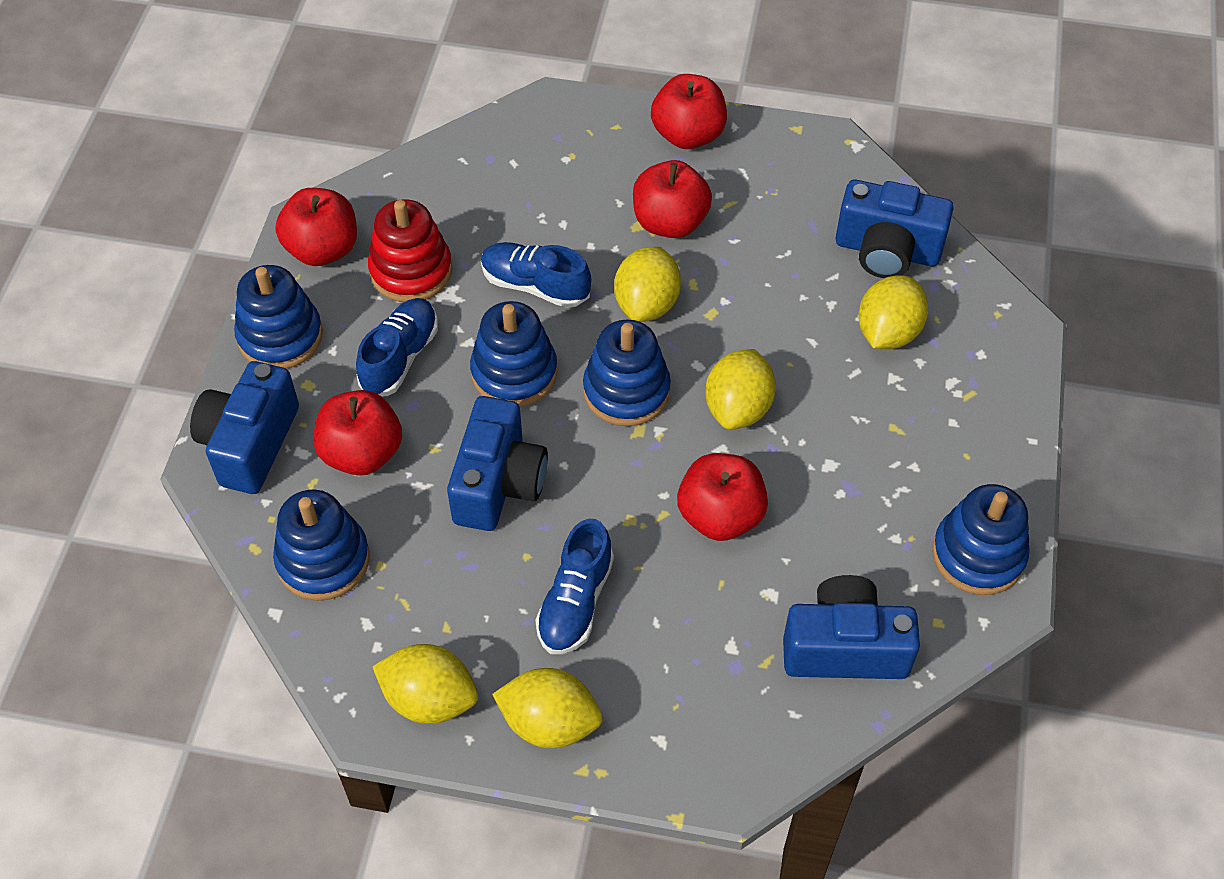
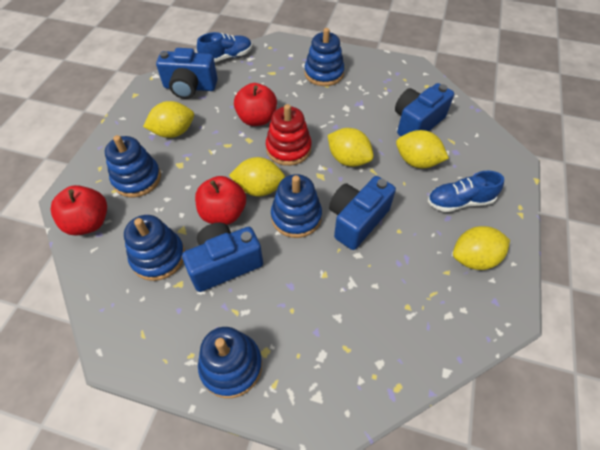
blue shoe: 3 -> 2
red apple: 5 -> 3

